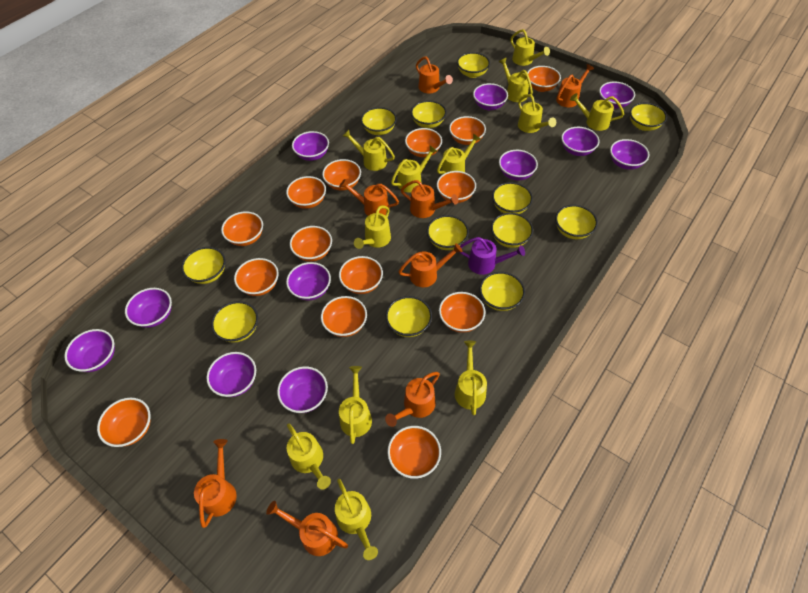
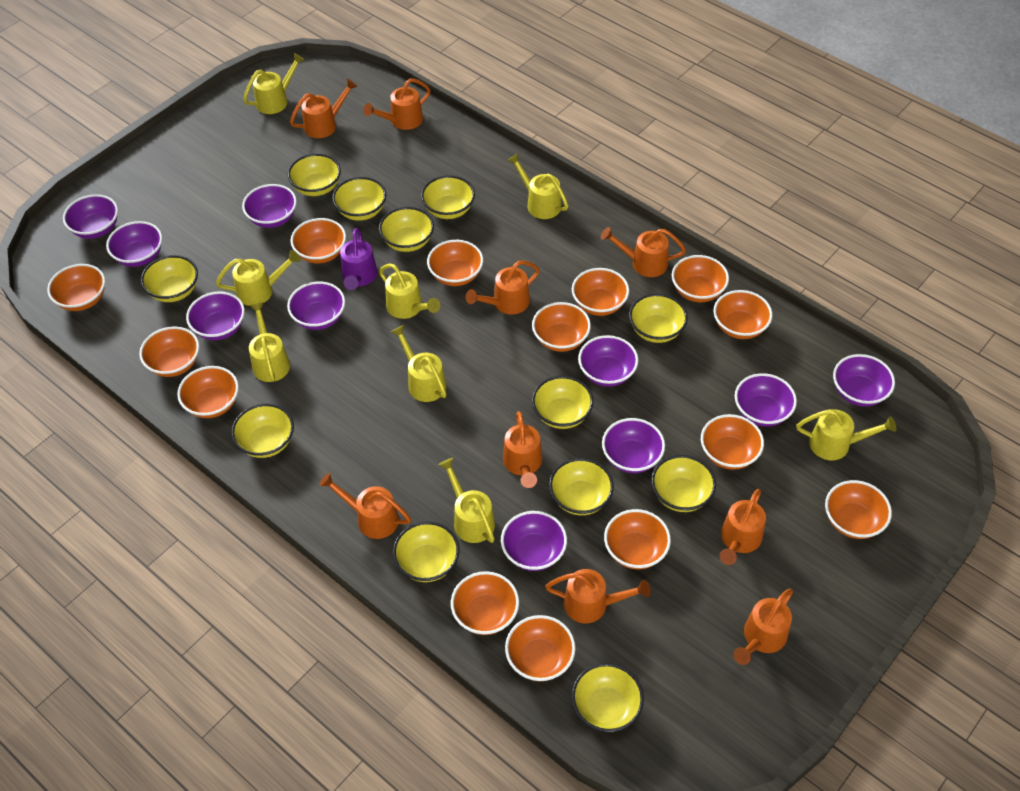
orange watering can: 8 -> 9
purple bowl: 11 -> 10
yellow watering can: 12 -> 8

